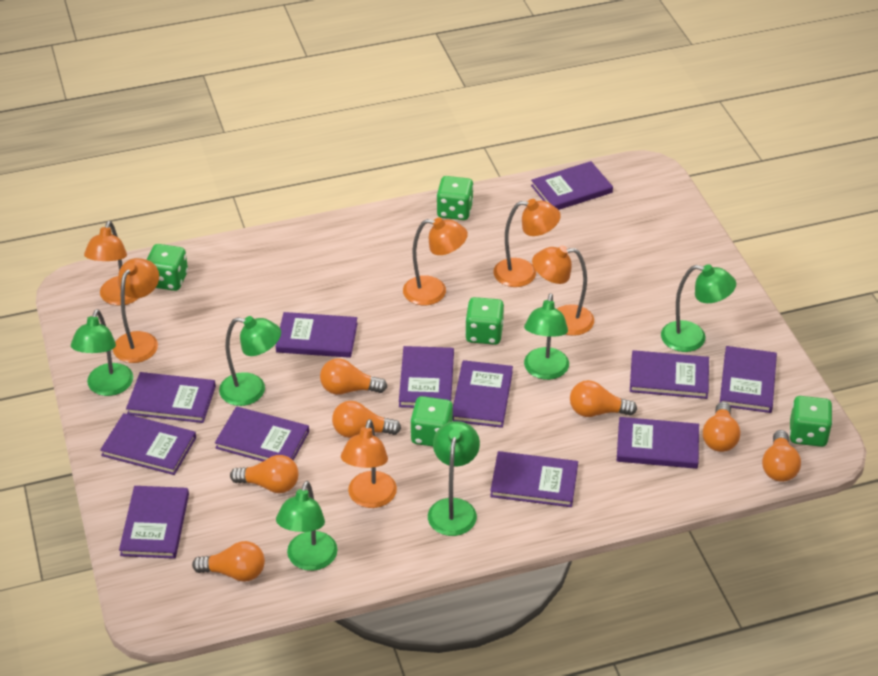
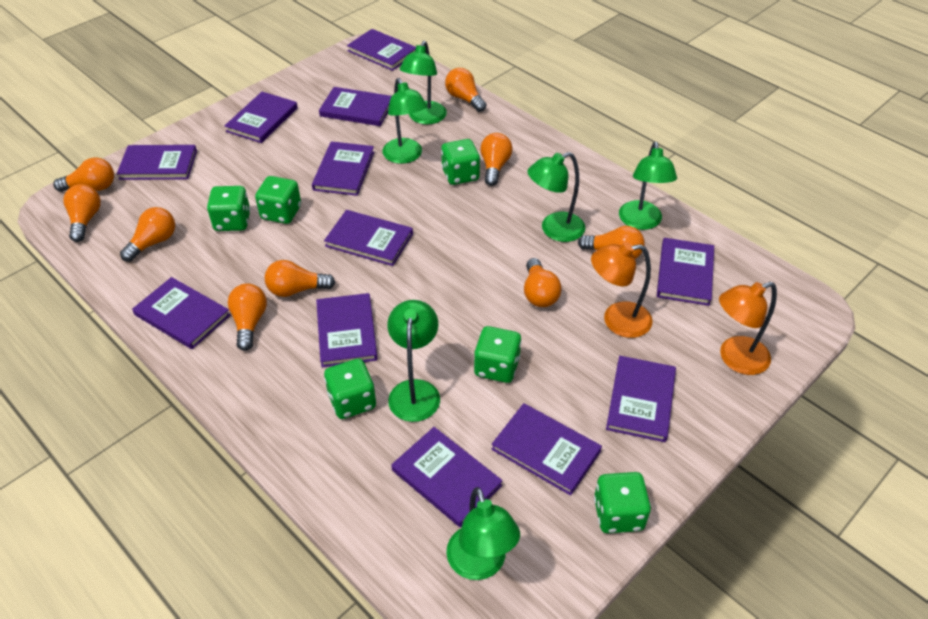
green dice: 5 -> 6
orange lamp: 6 -> 2
orange light bulb: 7 -> 9

